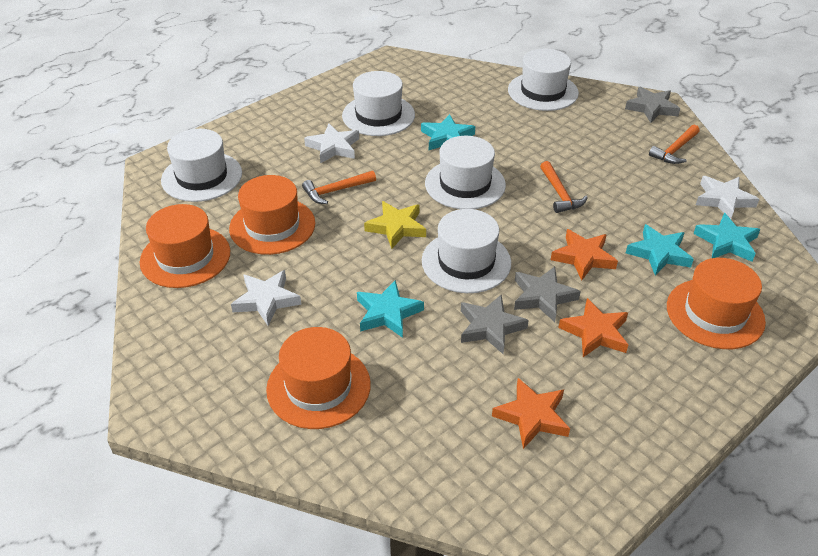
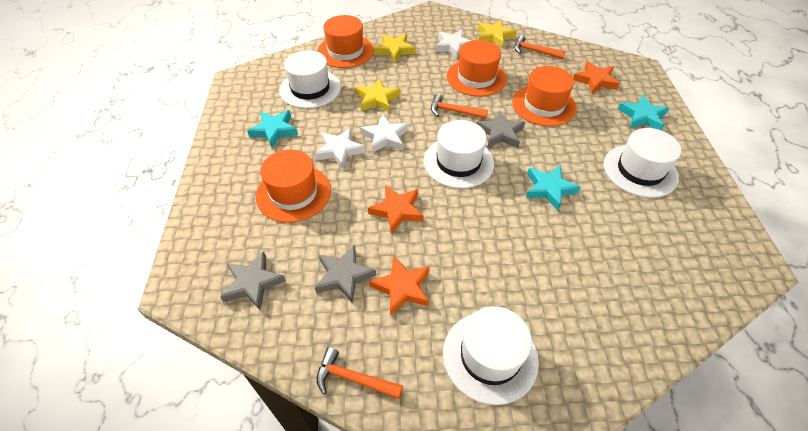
turquoise star: 4 -> 3
white hat: 5 -> 4
yellow star: 1 -> 3

